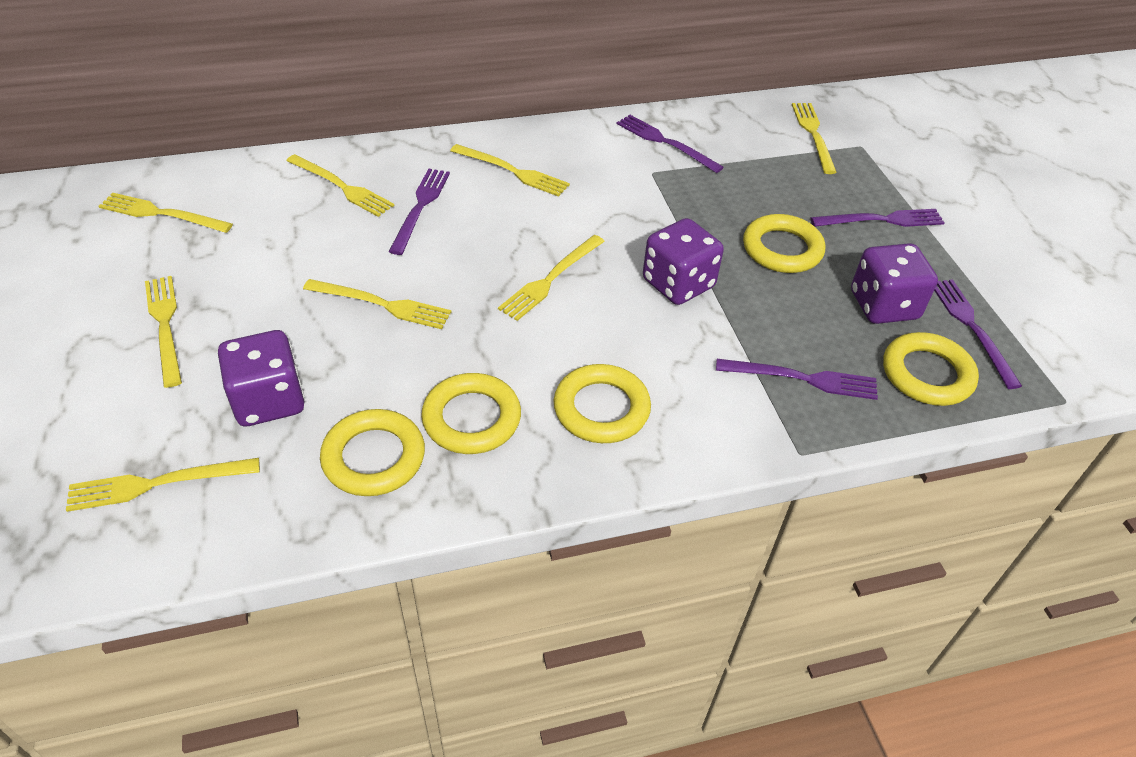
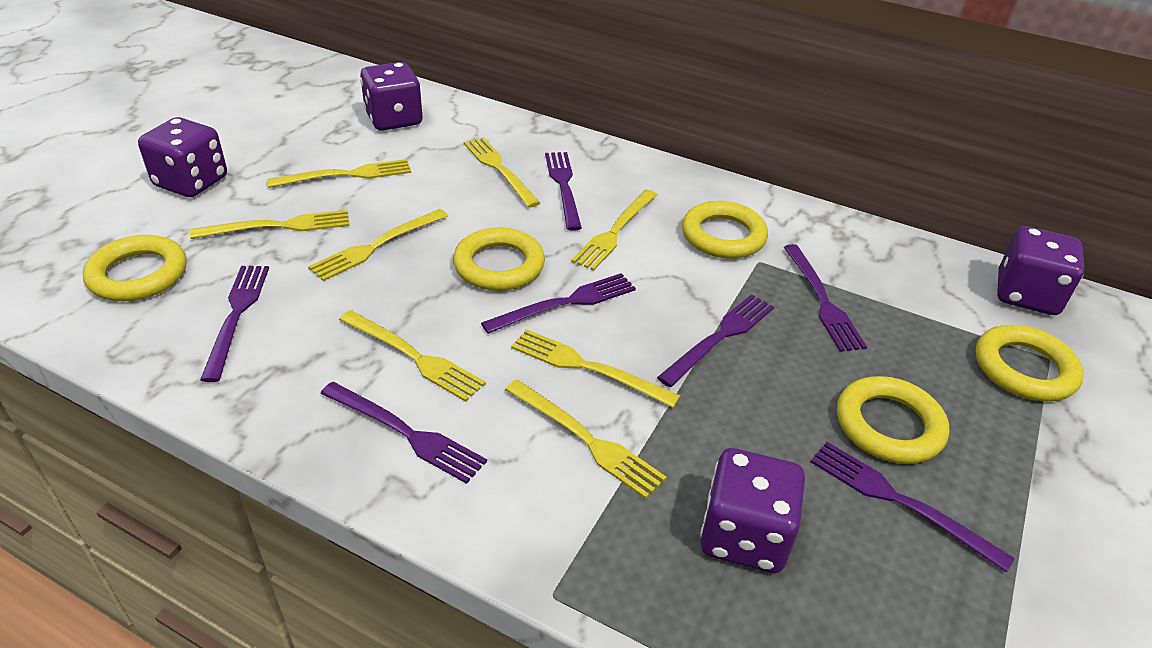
purple dice: 3 -> 4
purple fork: 5 -> 7

